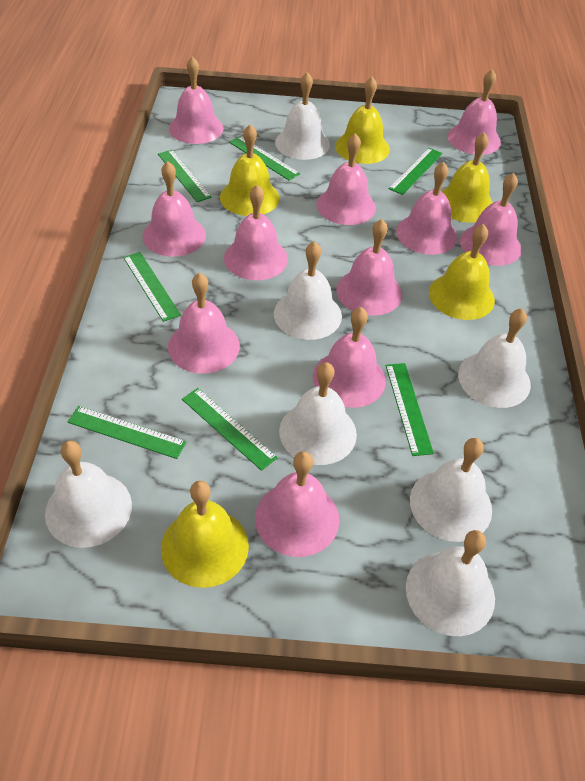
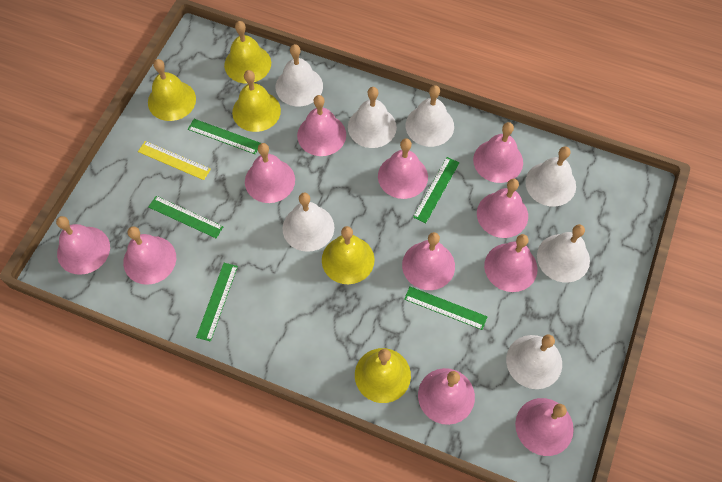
green ruler: 7 -> 5
yellow ruler: 0 -> 1

